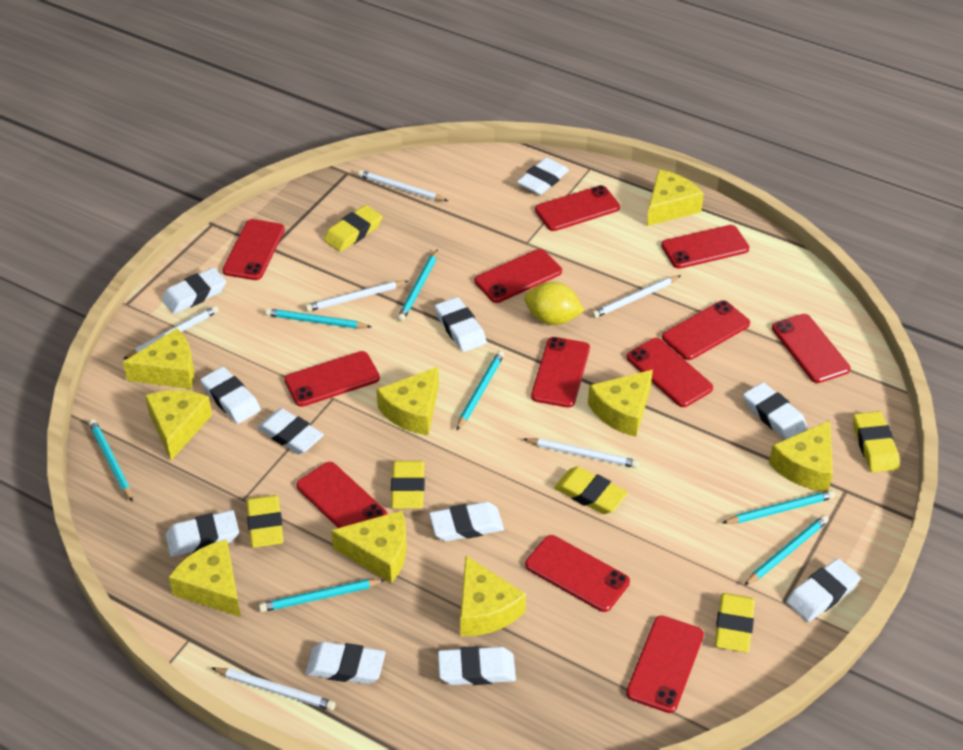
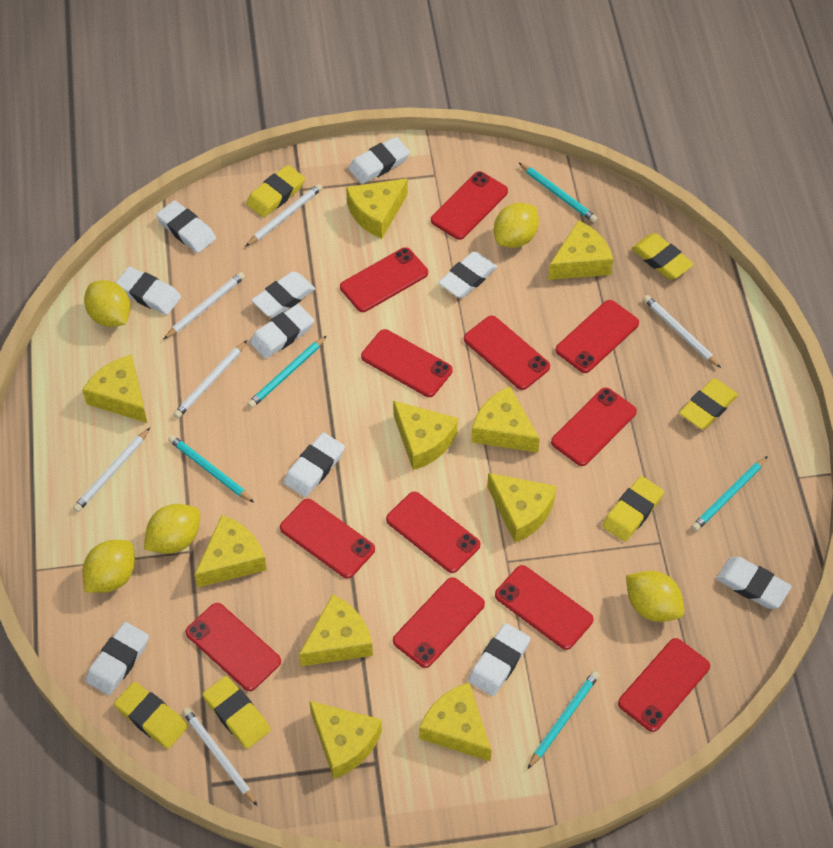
turquoise pencil: 7 -> 5
white eraser: 11 -> 10
yellow cheese: 9 -> 10
yellow lemon: 1 -> 5

